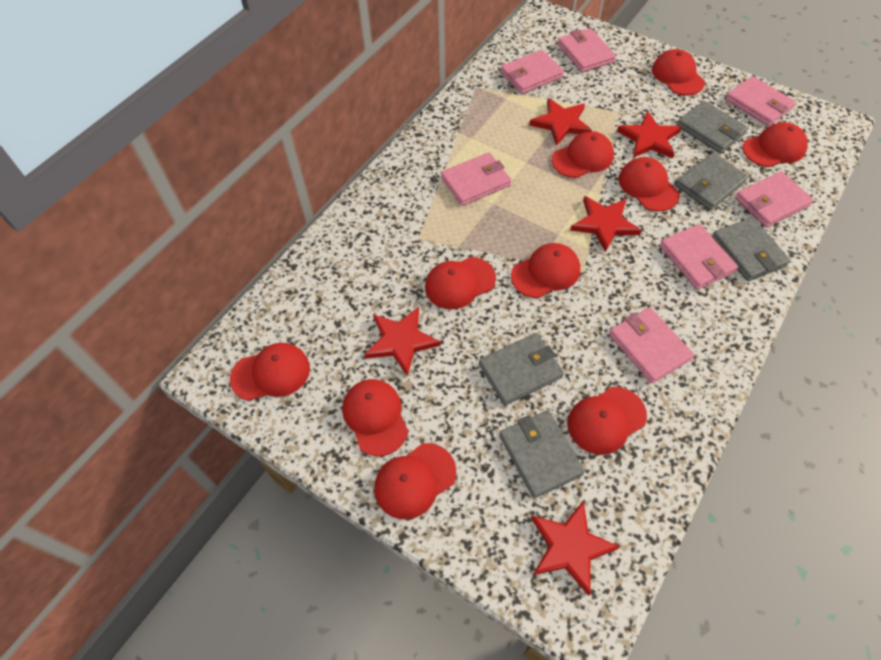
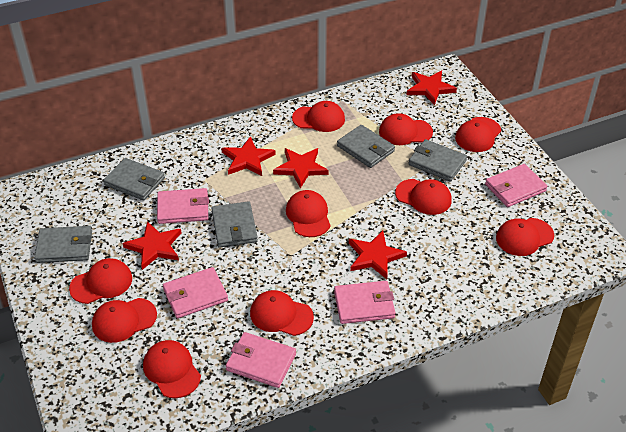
pink wallet: 7 -> 5

